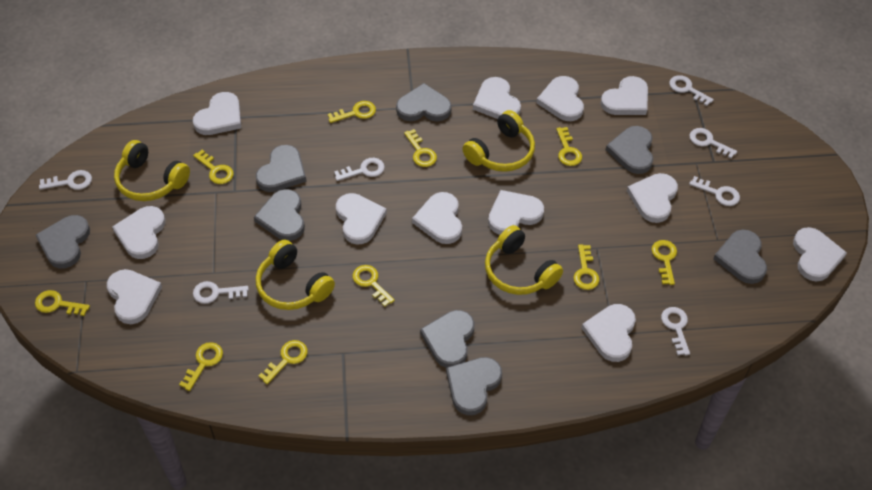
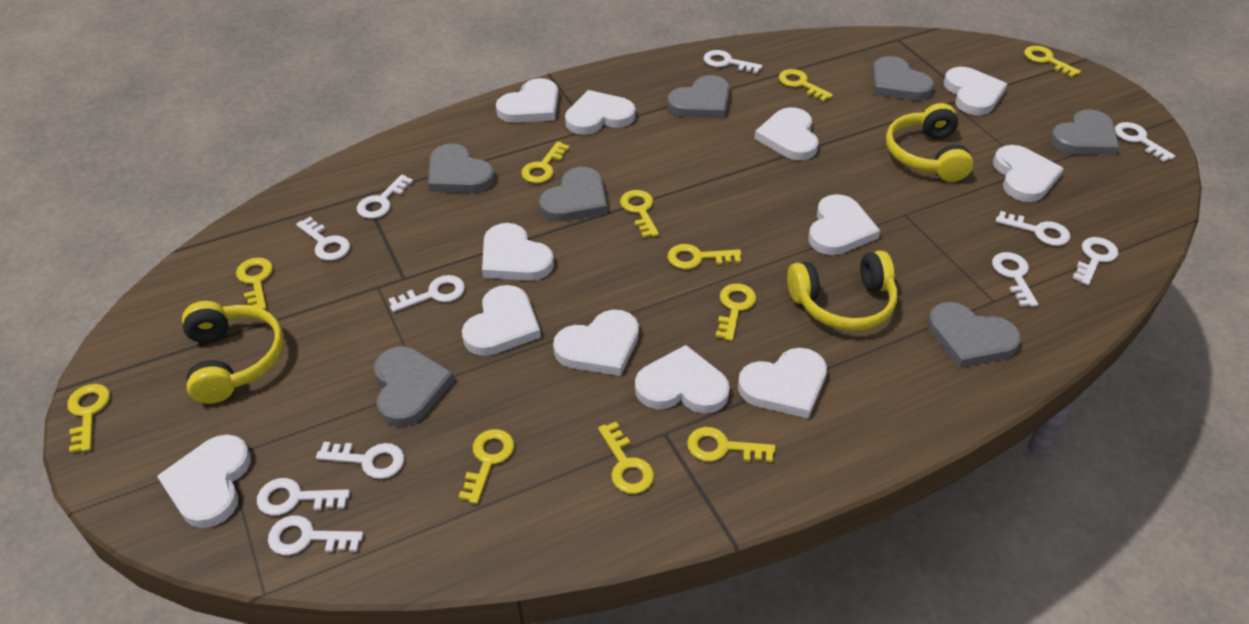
grey heart: 8 -> 7
white key: 7 -> 11
yellow headphones: 4 -> 3
yellow key: 10 -> 11

